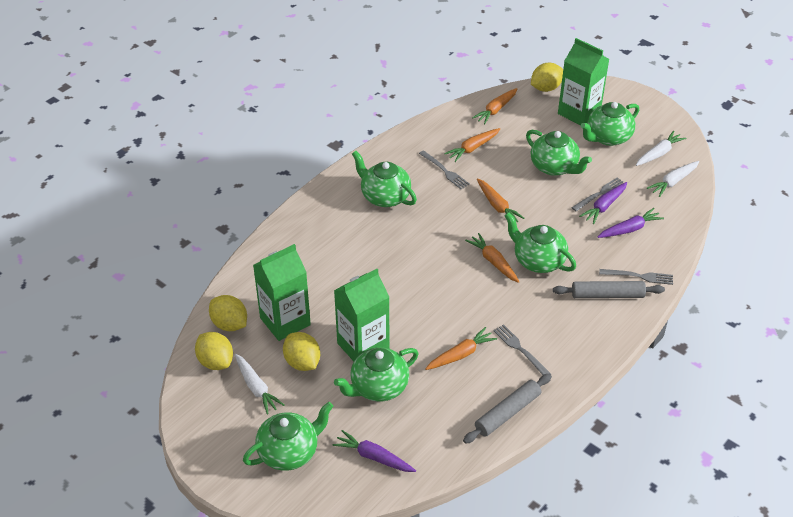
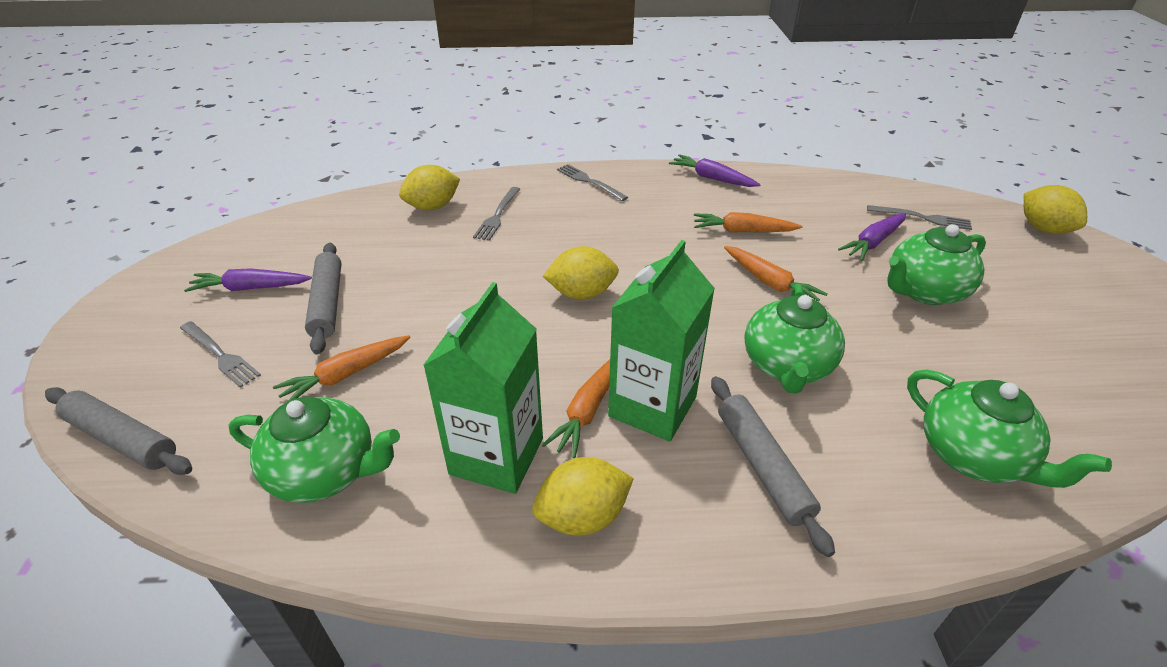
green carton: 3 -> 2
green teapot: 6 -> 4
grey rolling pin: 2 -> 3
orange carrot: 5 -> 4
white carrot: 3 -> 0

